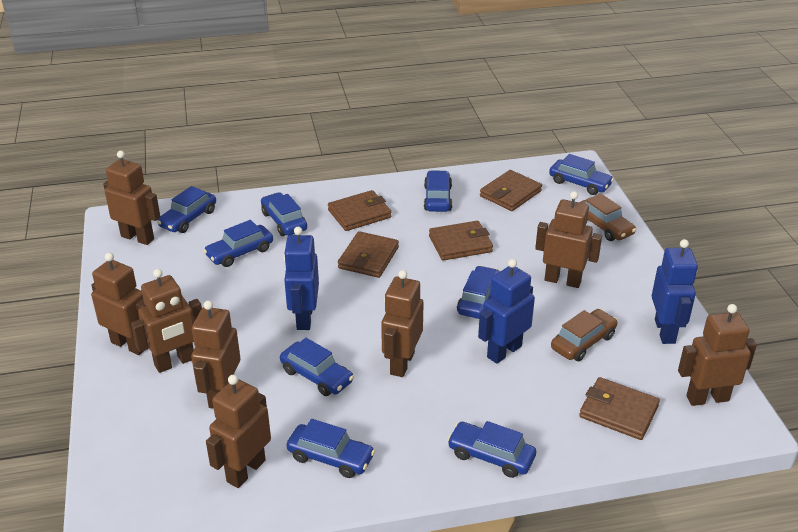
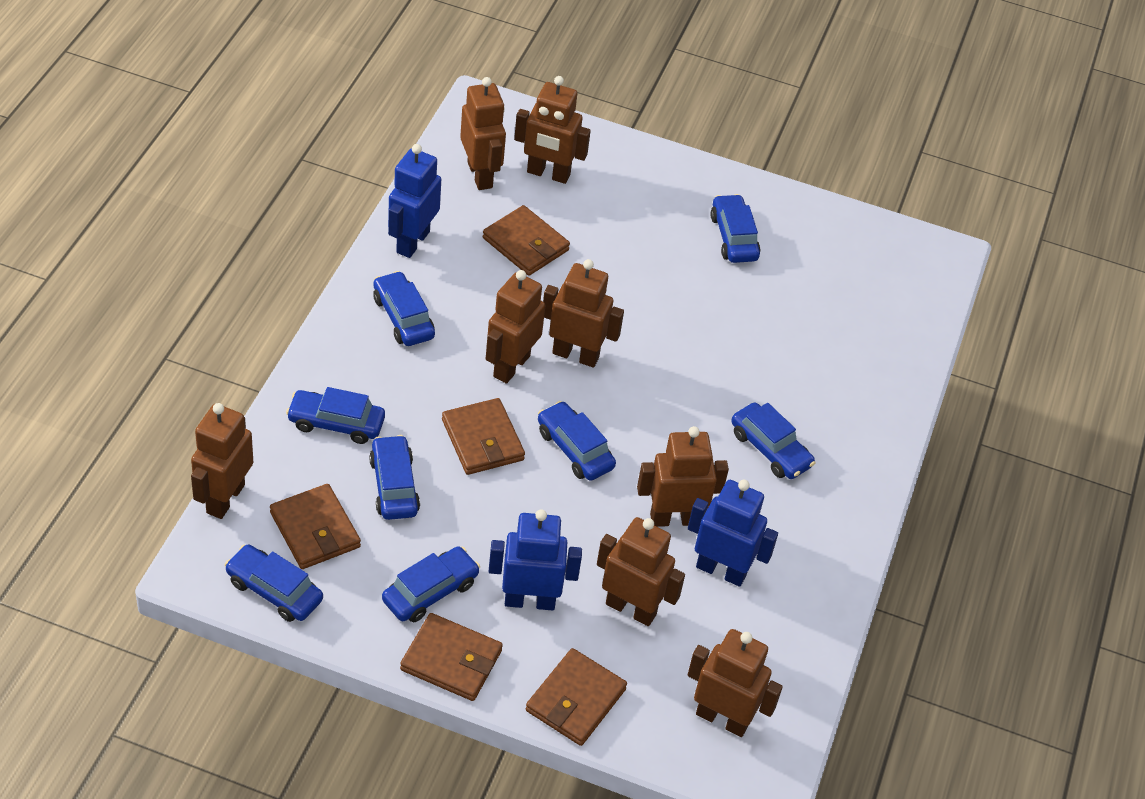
blue car: 9 -> 8
brown car: 2 -> 0

